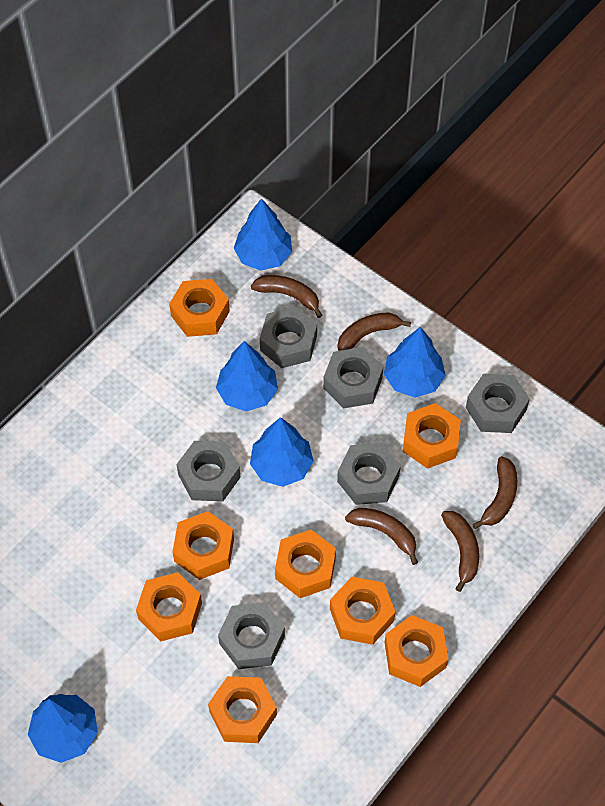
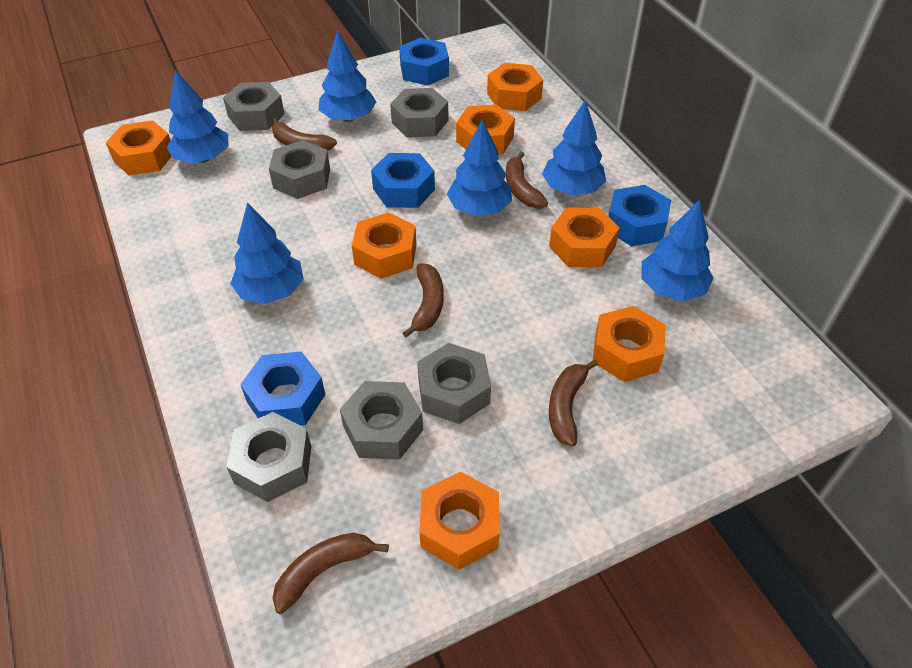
blue nut: 0 -> 4
blue tree: 5 -> 6
orange nut: 8 -> 7

